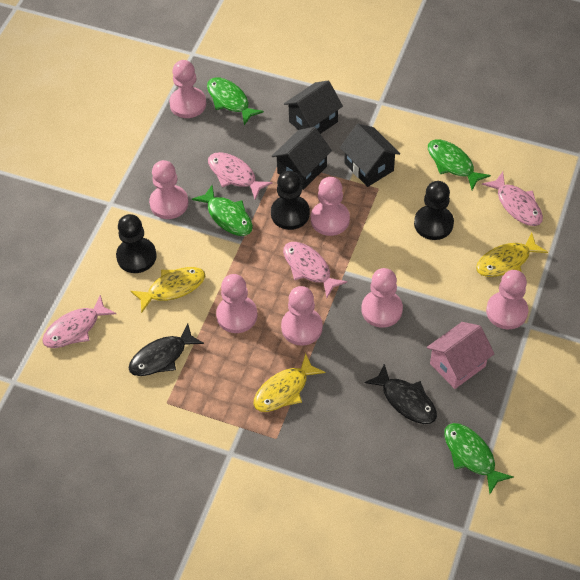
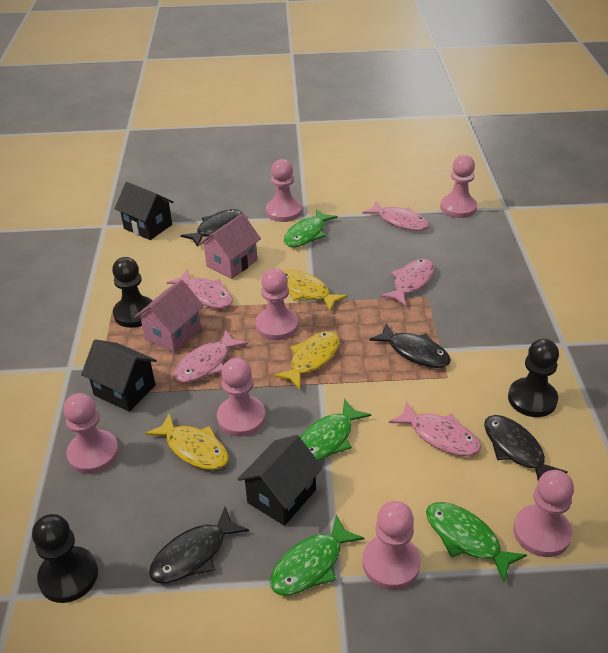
black fish: 2 -> 4
pink fish: 4 -> 5
pink house: 1 -> 2

